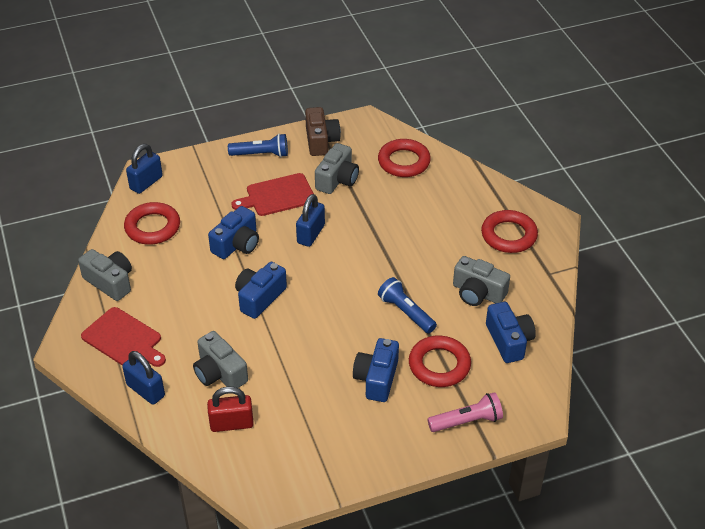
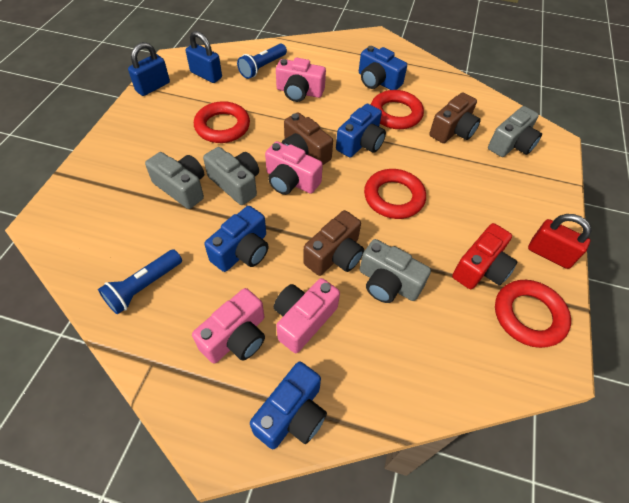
blue padlock: 3 -> 2
brown camera: 1 -> 3
pink camera: 0 -> 4
pink flashlight: 1 -> 0
red camera: 0 -> 1
red cutting board: 2 -> 0

